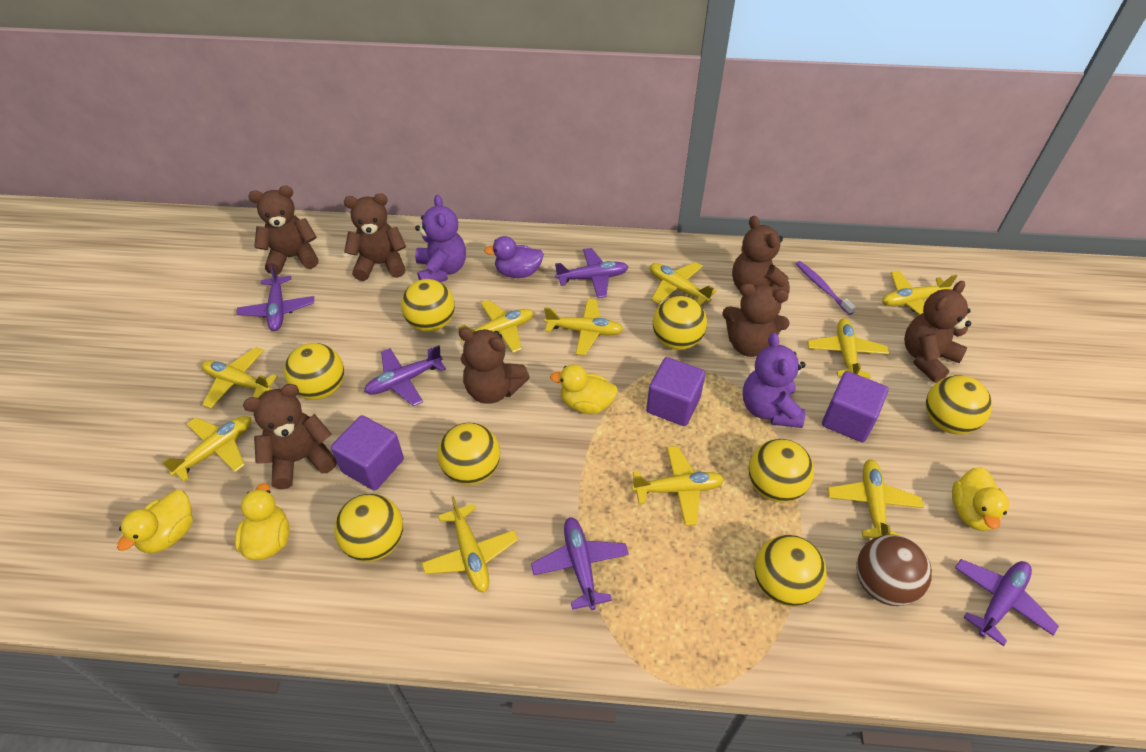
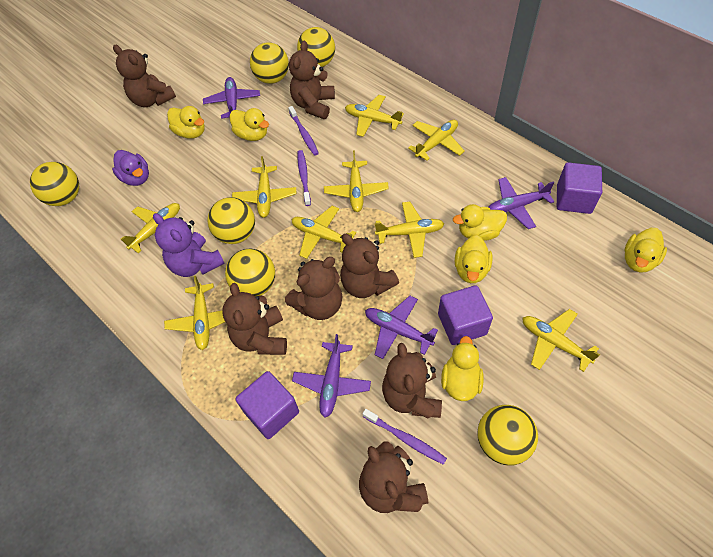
brown ball: 1 -> 0
purple plane: 5 -> 4
purple teddy bear: 2 -> 1
purple toothbrush: 1 -> 3
yellow ball: 8 -> 6
yellow duck: 4 -> 6
yellow plane: 10 -> 9

